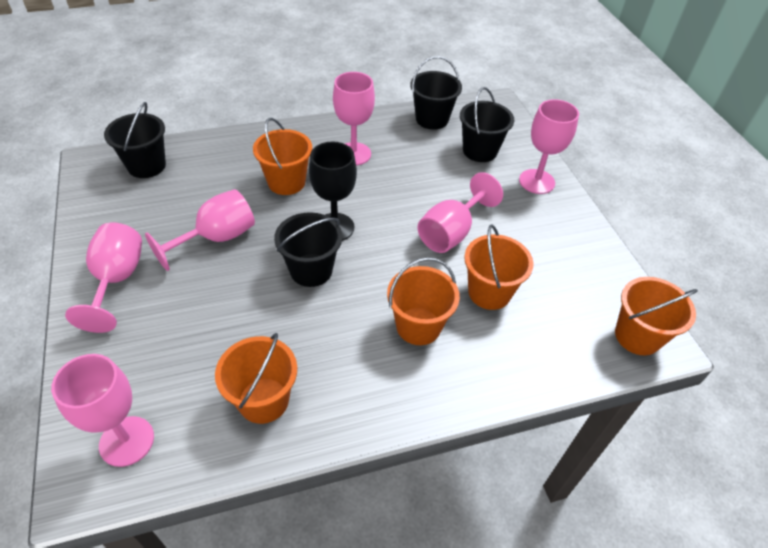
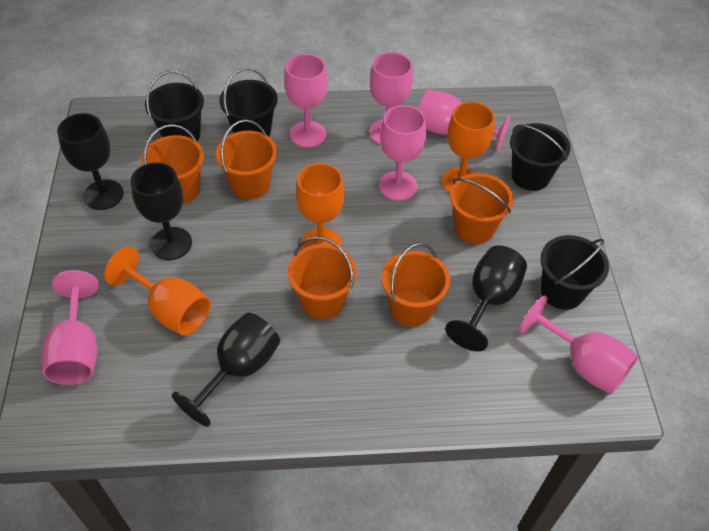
black goblet: 1 -> 4
orange goblet: 0 -> 3

